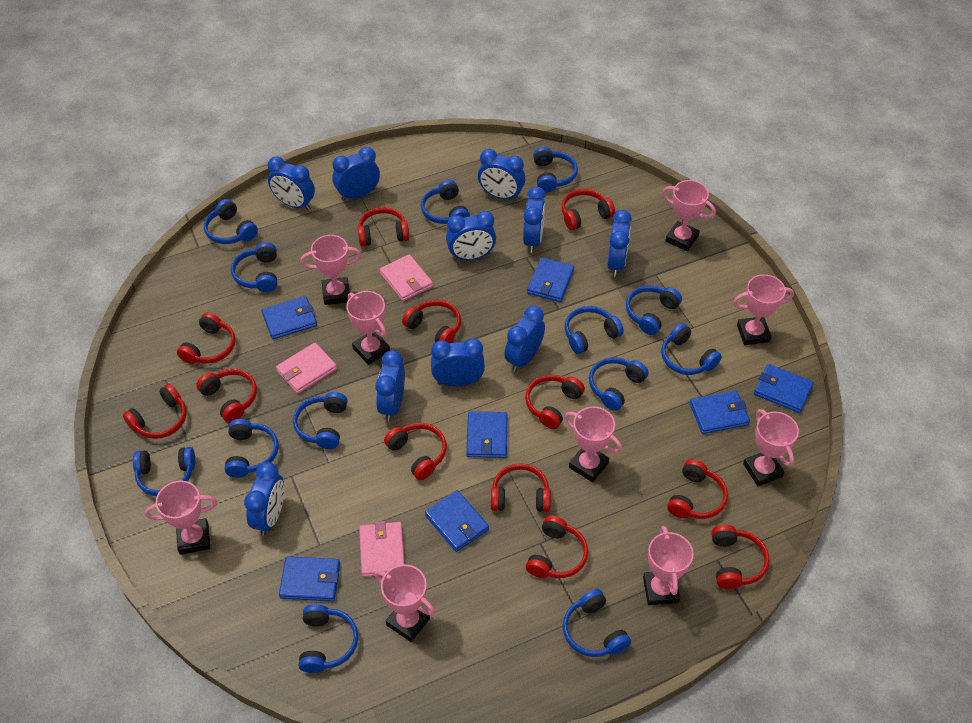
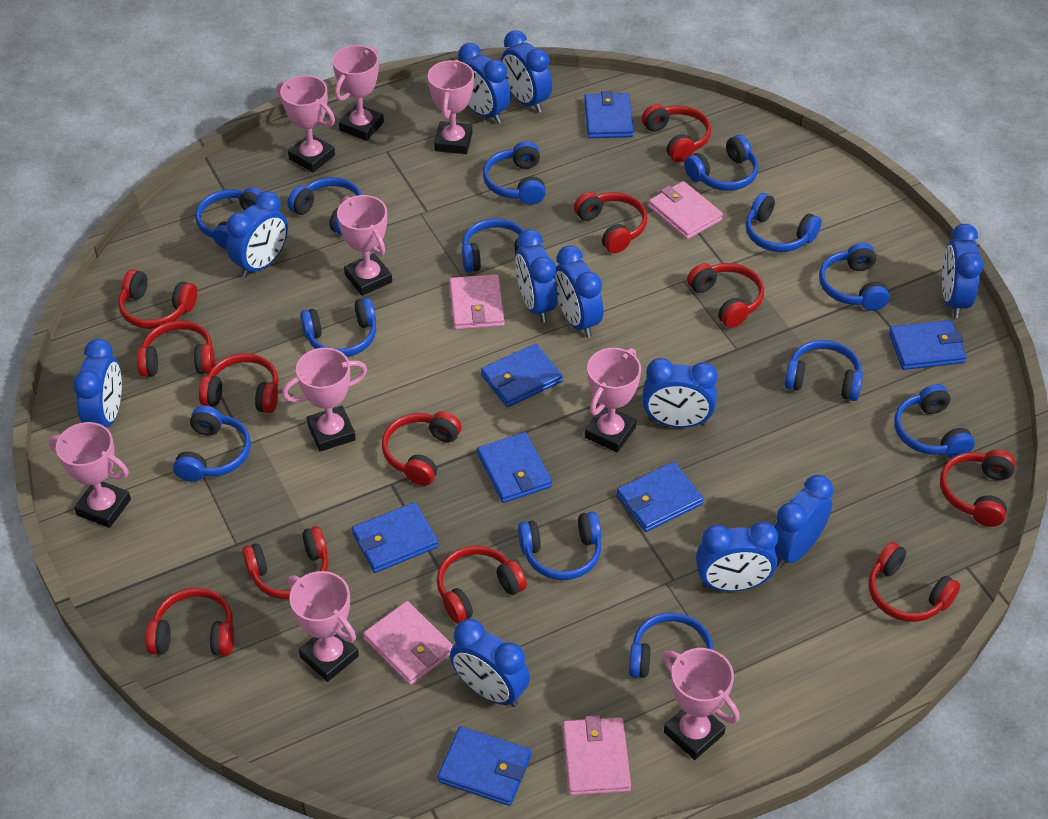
blue clock: 10 -> 11
pink wallet: 3 -> 4

